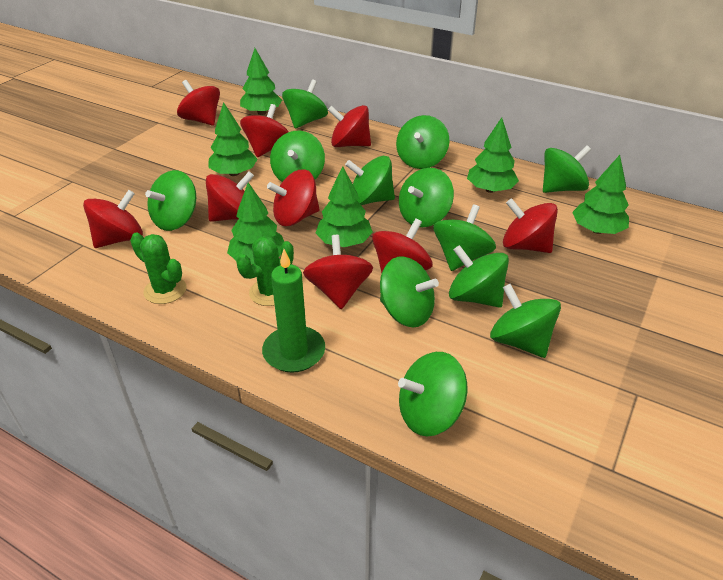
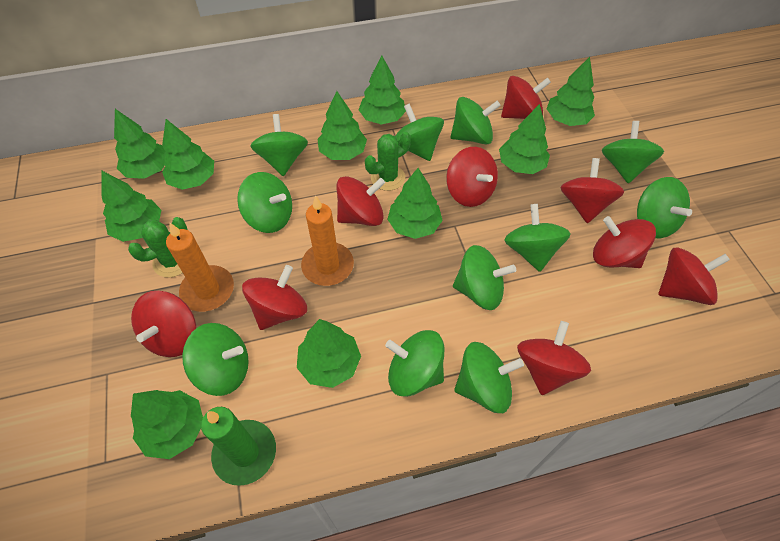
green spinning top: 12 -> 11
green tree: 6 -> 10
orange candle: 0 -> 2

